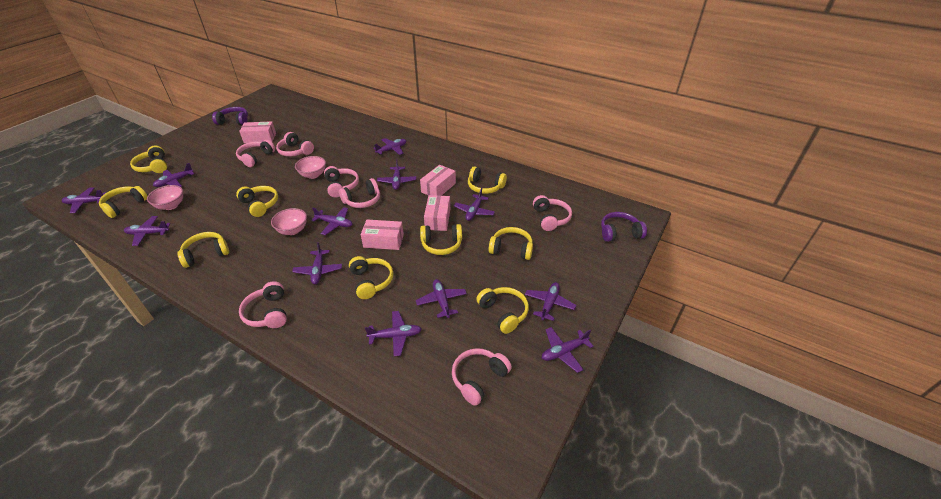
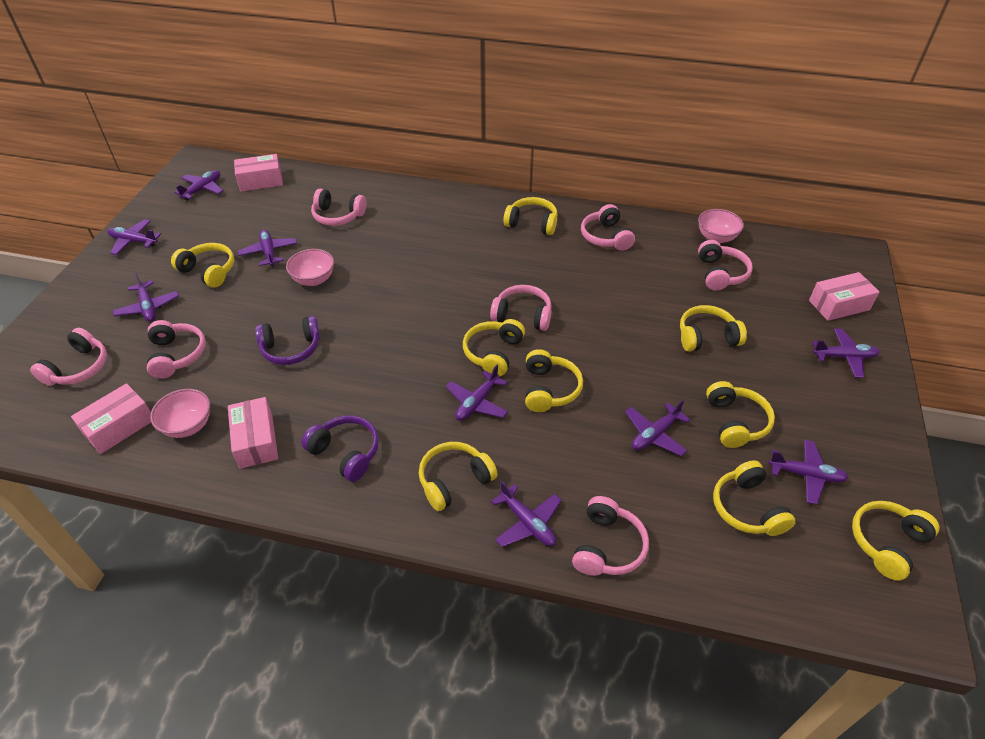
purple plane: 12 -> 9

